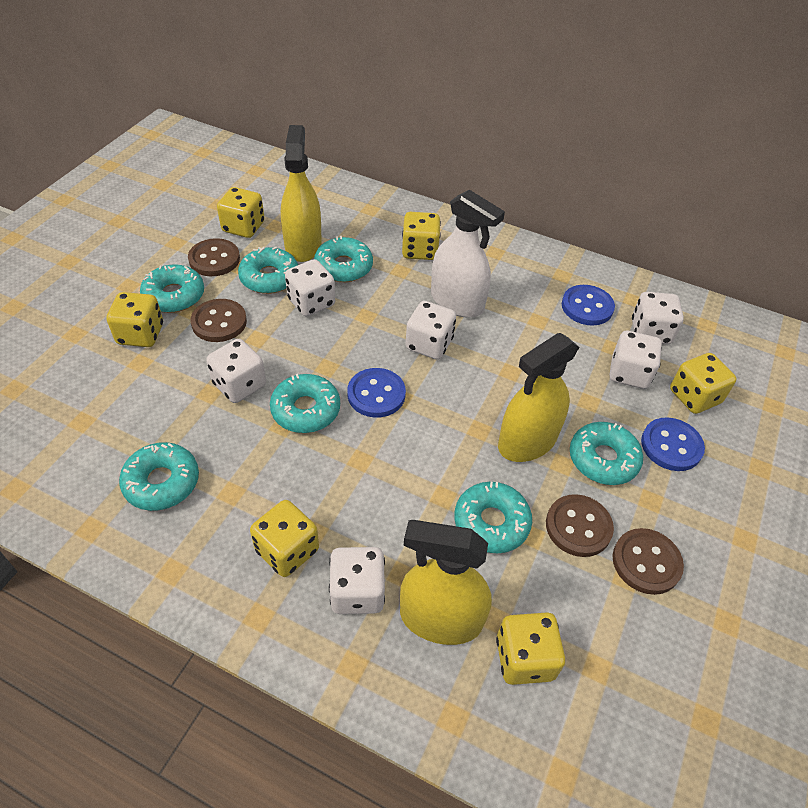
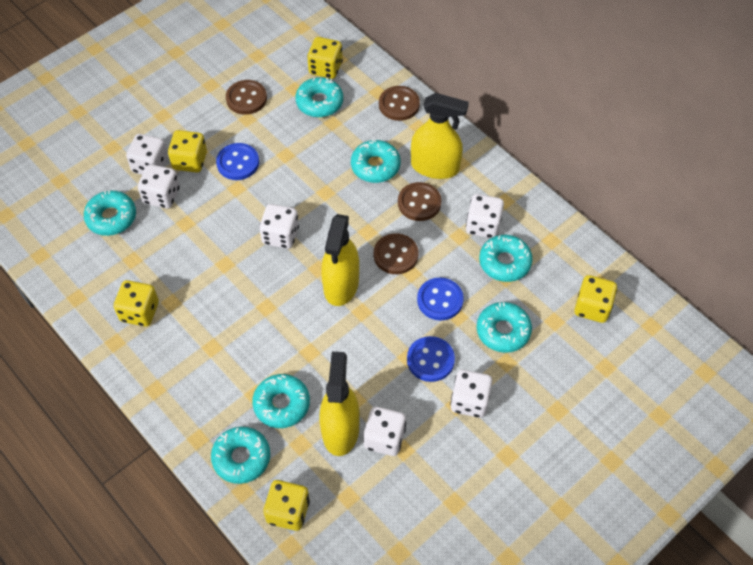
white spray bottle: 1 -> 0
yellow dice: 6 -> 5

